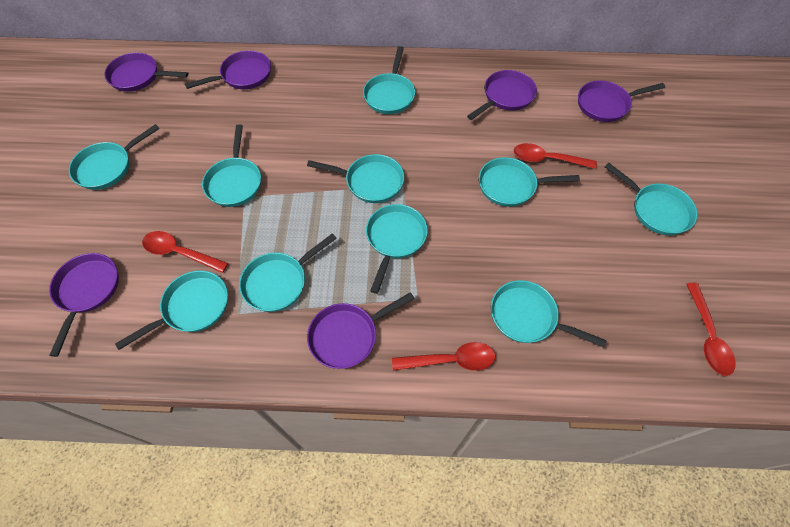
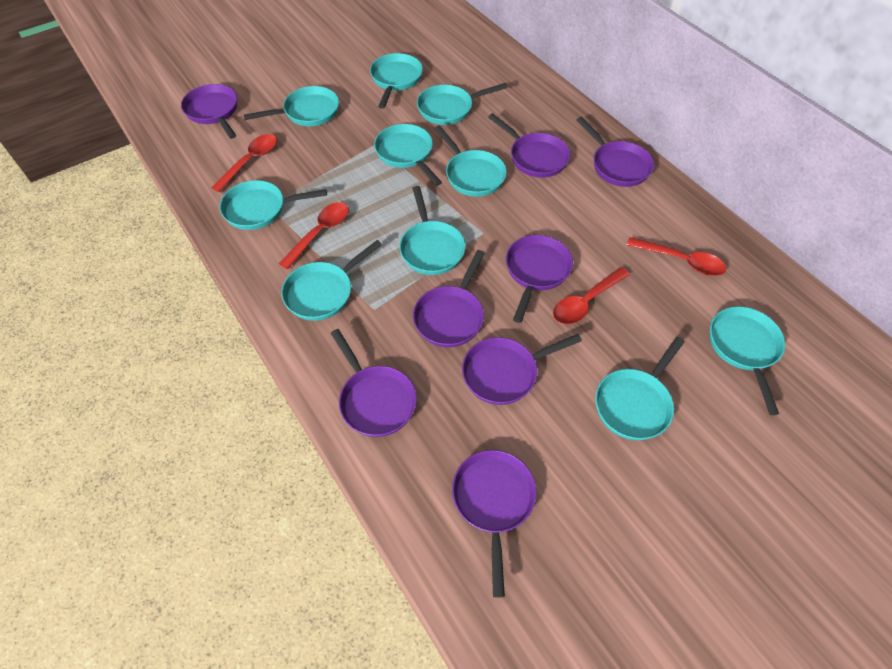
purple pan: 6 -> 8

